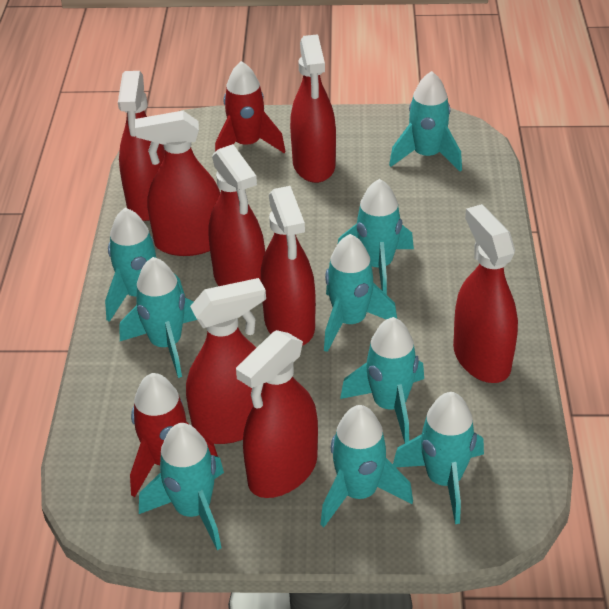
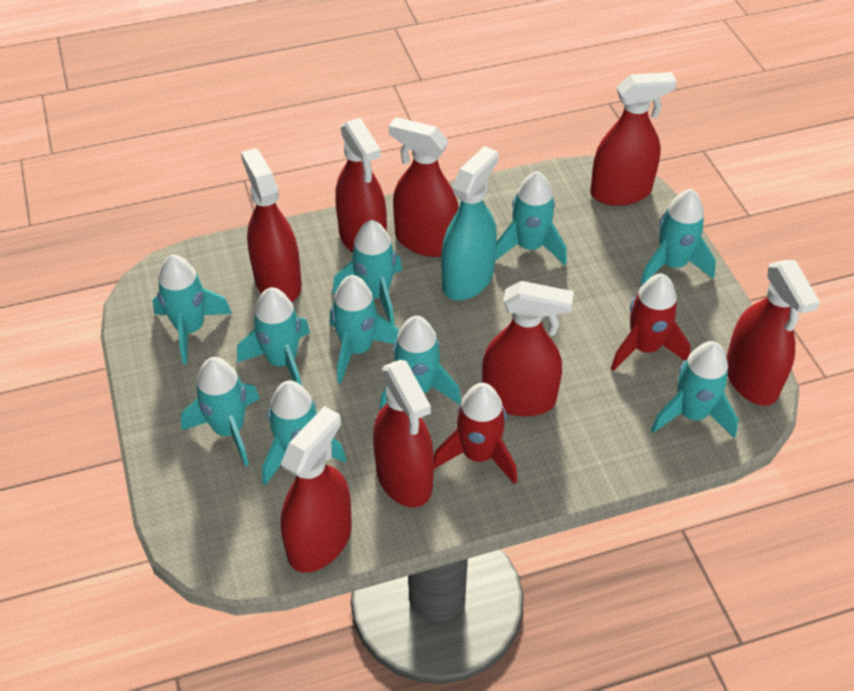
turquoise rocket: 9 -> 10
turquoise spray bottle: 0 -> 1

